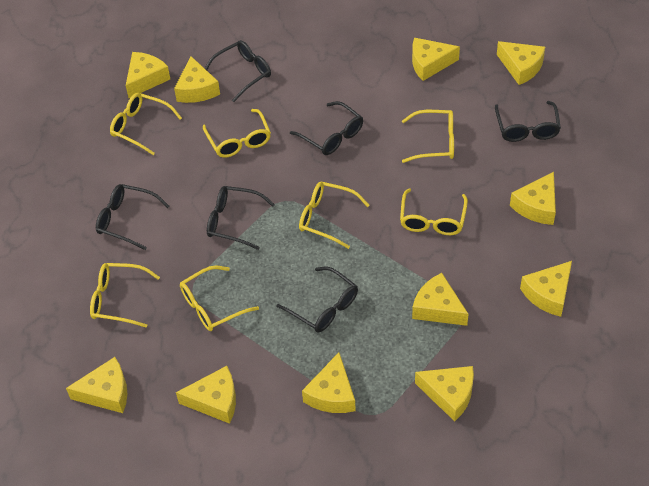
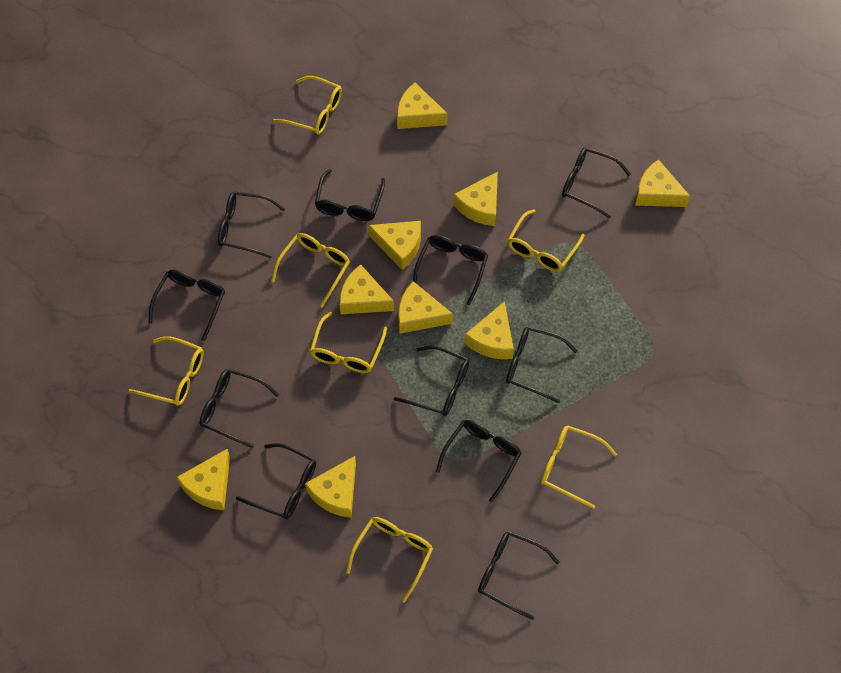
black glasses: 6 -> 11
yellow cheese: 11 -> 9

